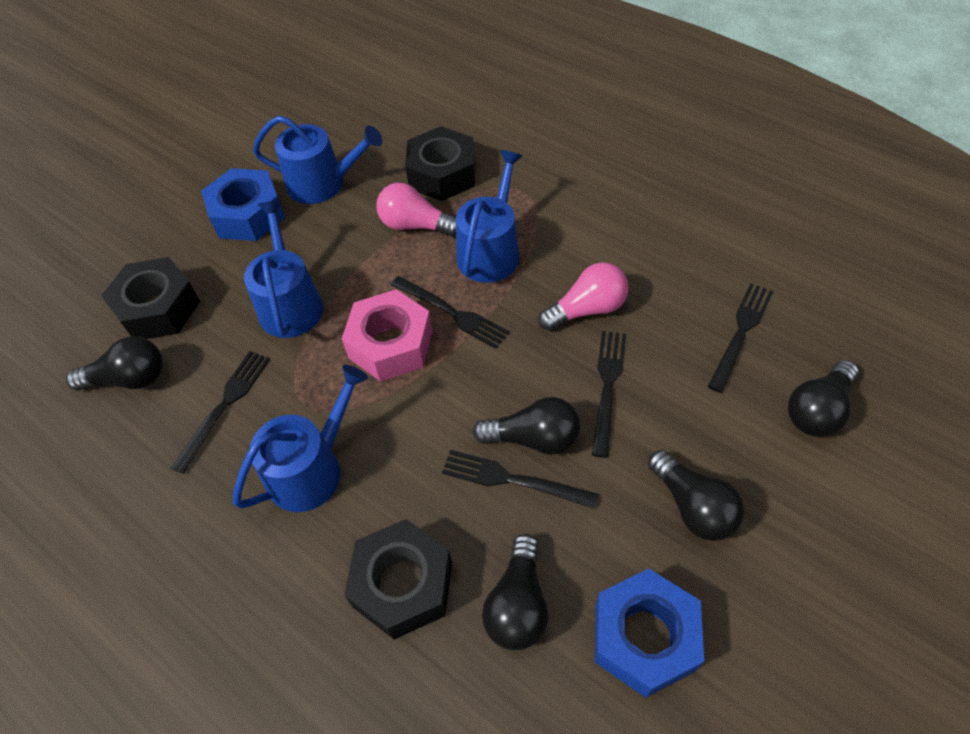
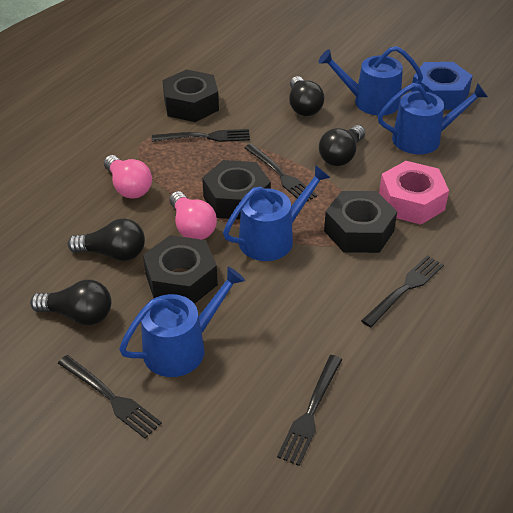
black light bulb: 5 -> 4
black nut: 3 -> 4
blue nut: 2 -> 1

